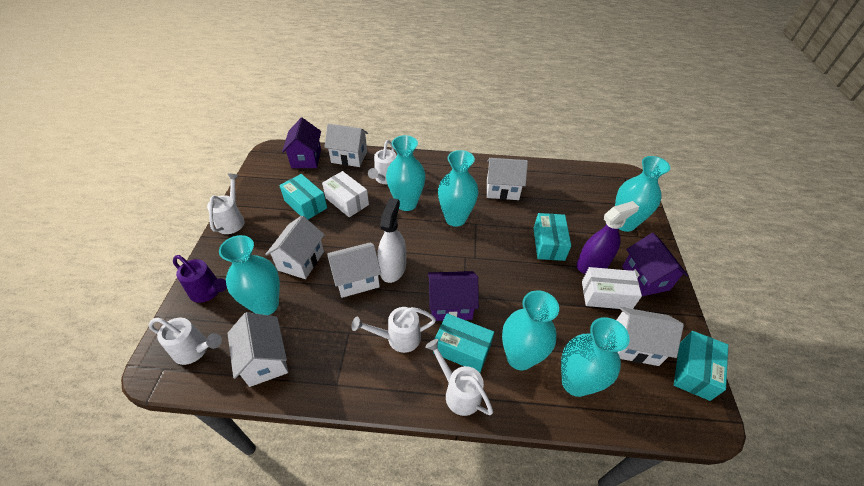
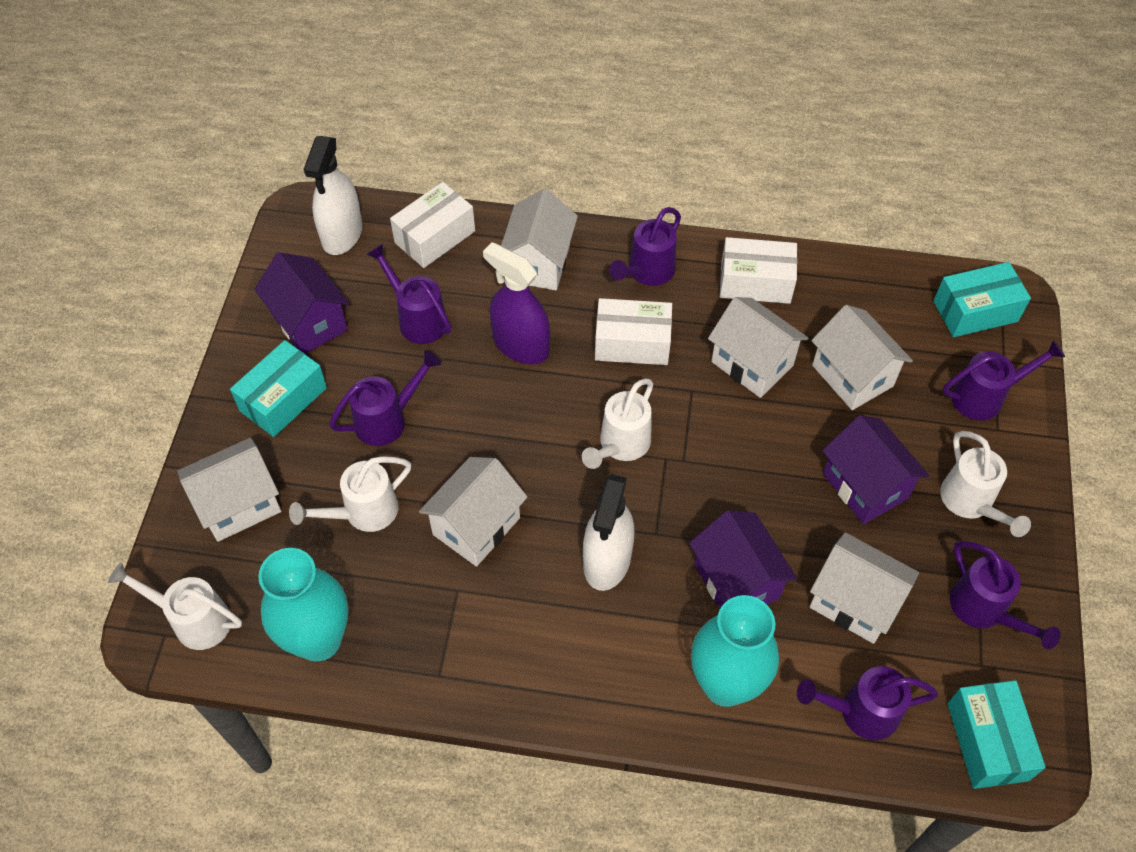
purple watering can: 1 -> 6
turquoise box: 4 -> 3
turquoise vase: 6 -> 2
white box: 2 -> 3
white spray bottle: 1 -> 2
white watering can: 5 -> 4

